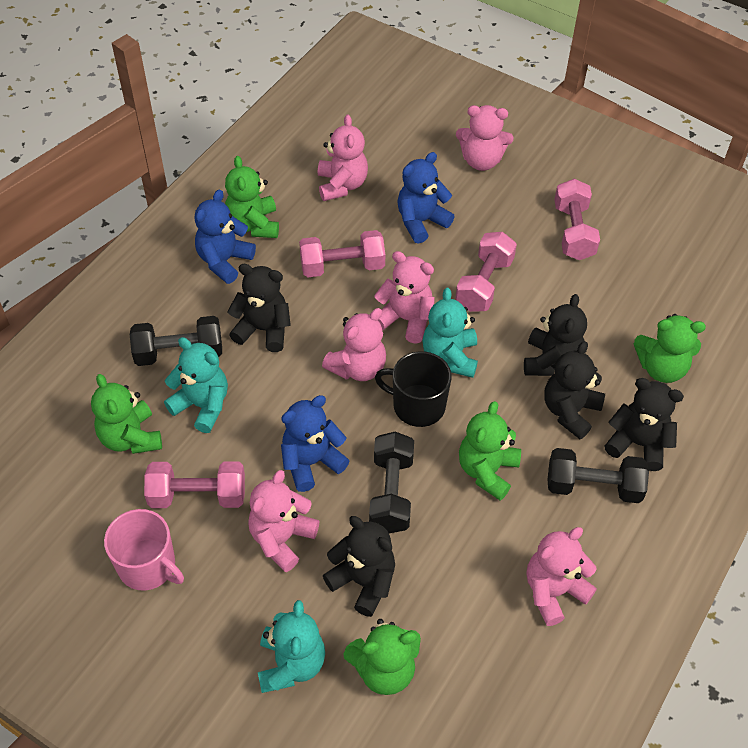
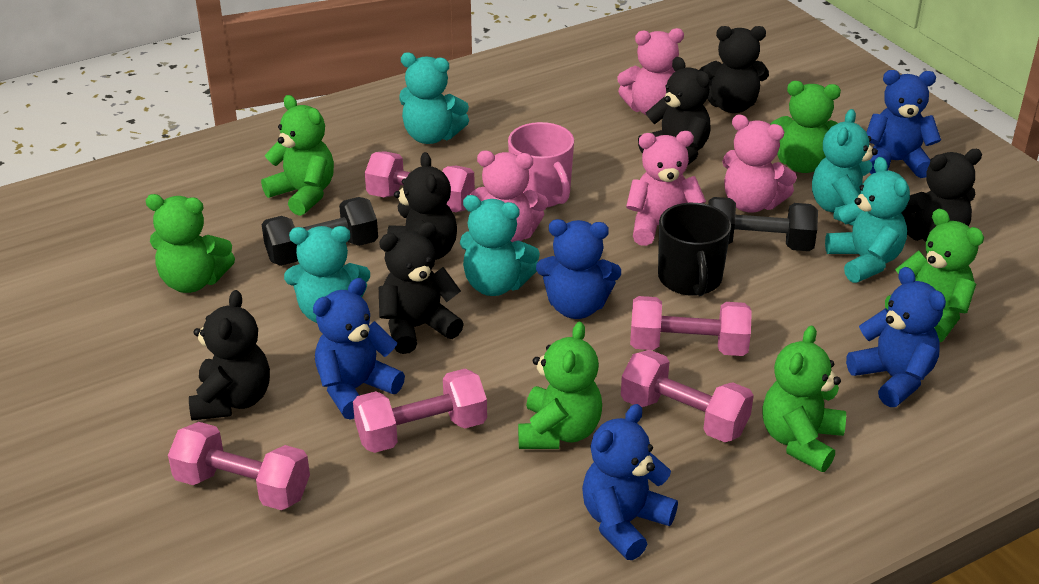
black dumbbell: 3 -> 2
black teddy bear: 5 -> 6
blue teddy bear: 3 -> 5
green teddy bear: 5 -> 6
pink dumbbell: 4 -> 5
pink teddy bear: 6 -> 4
turquoise teddy bear: 3 -> 5

